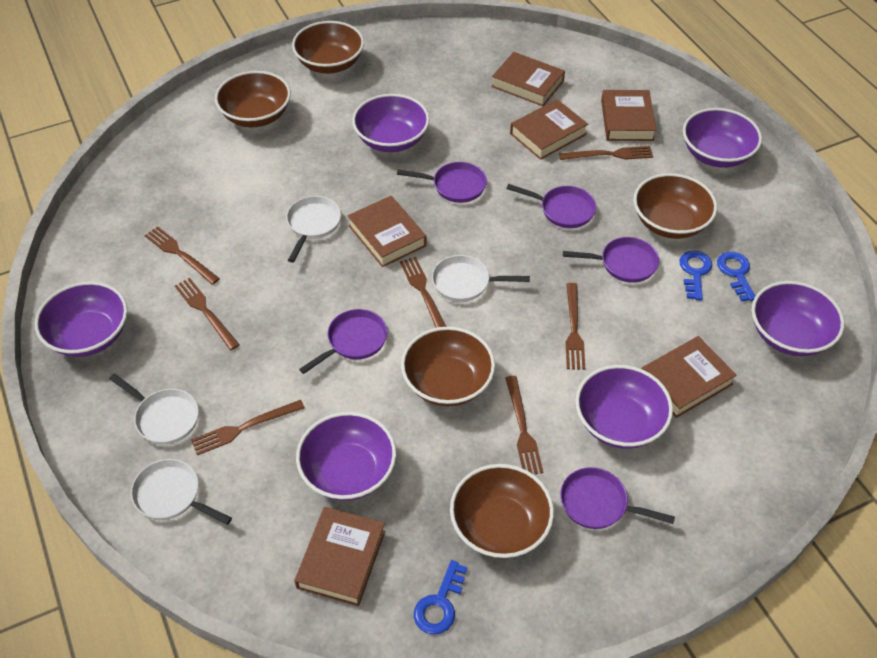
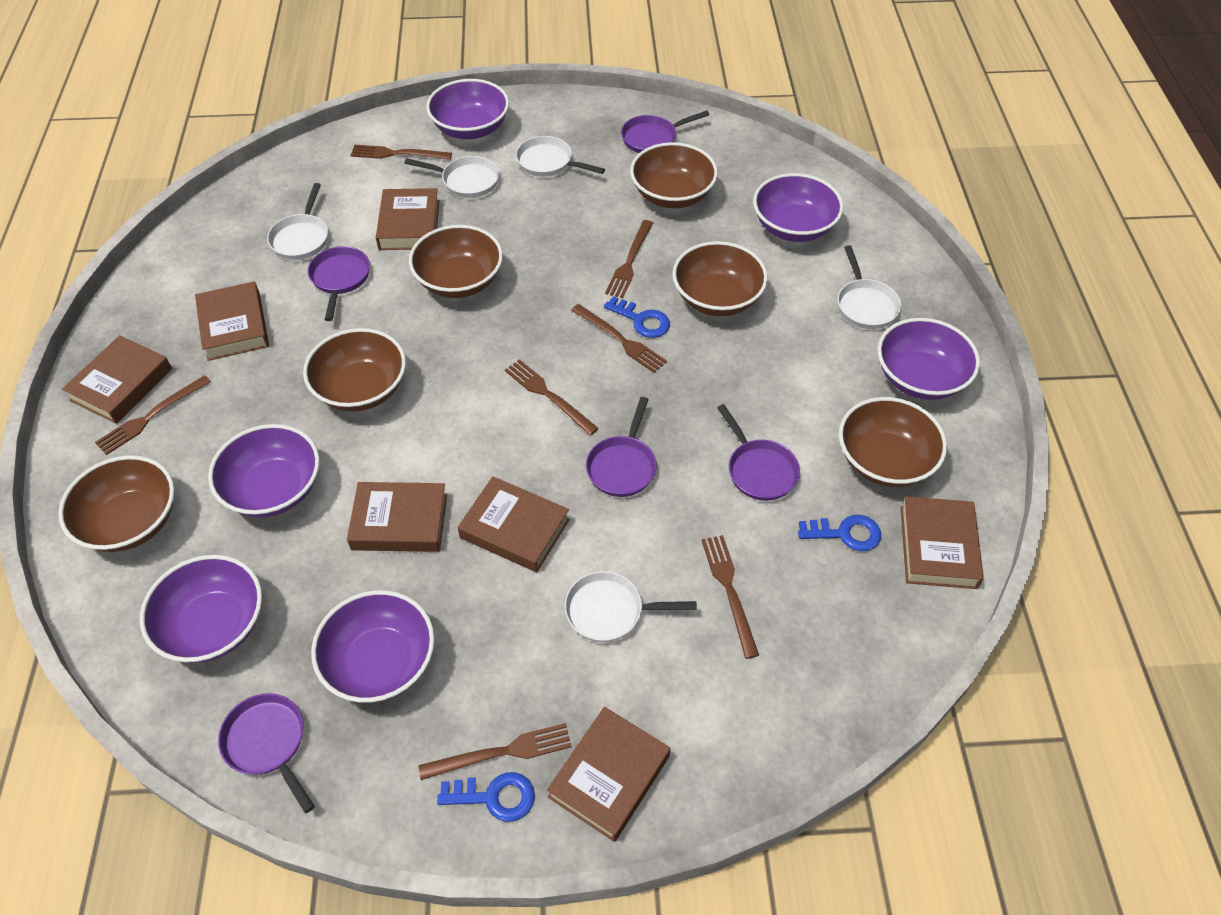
brown book: 6 -> 7
brown bowl: 5 -> 6
white pan: 4 -> 5

